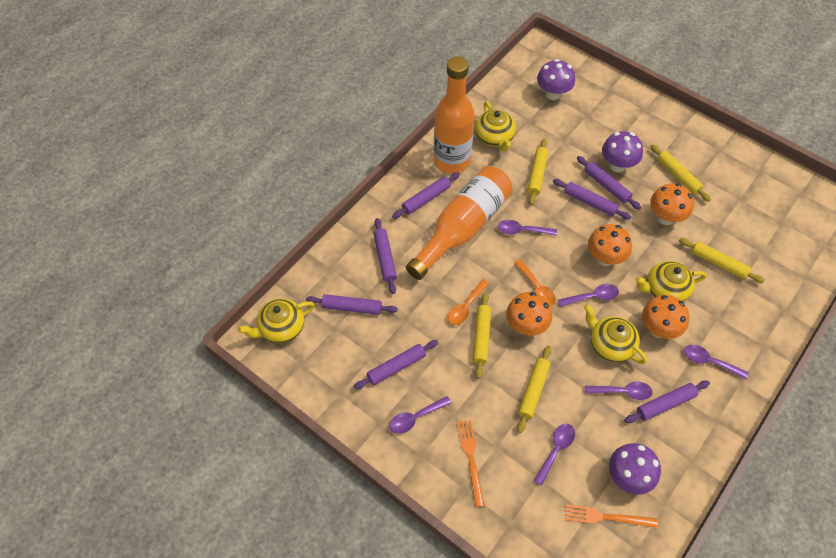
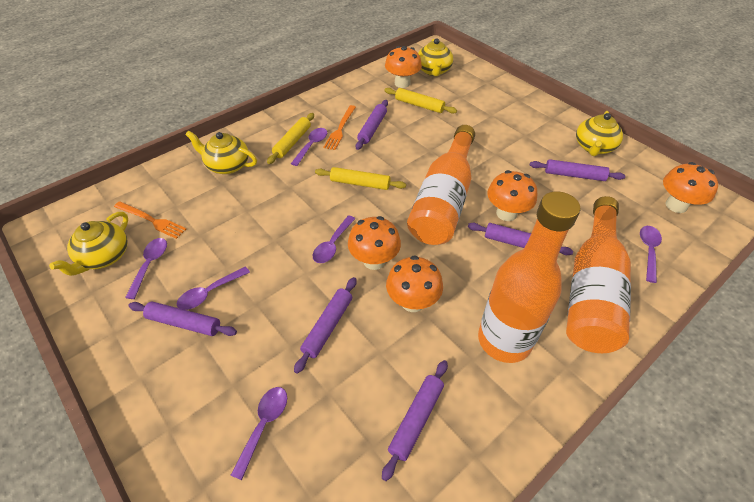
orange bottle: 2 -> 3
orange mushroom: 4 -> 5
orange spoon: 2 -> 0
purple mushroom: 3 -> 0
purple rolling pin: 7 -> 6
yellow rolling pin: 5 -> 3

